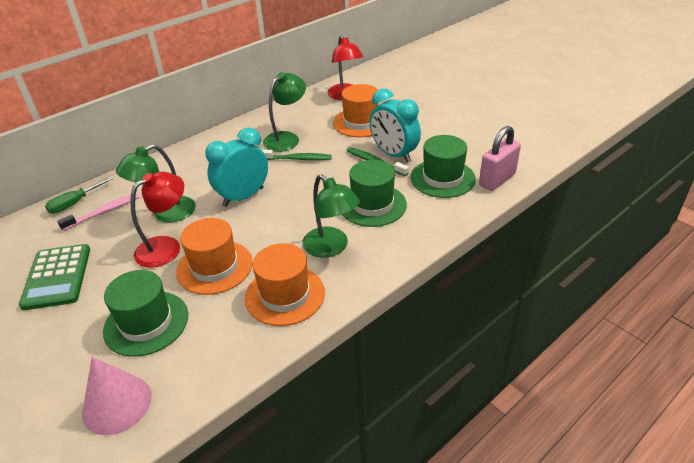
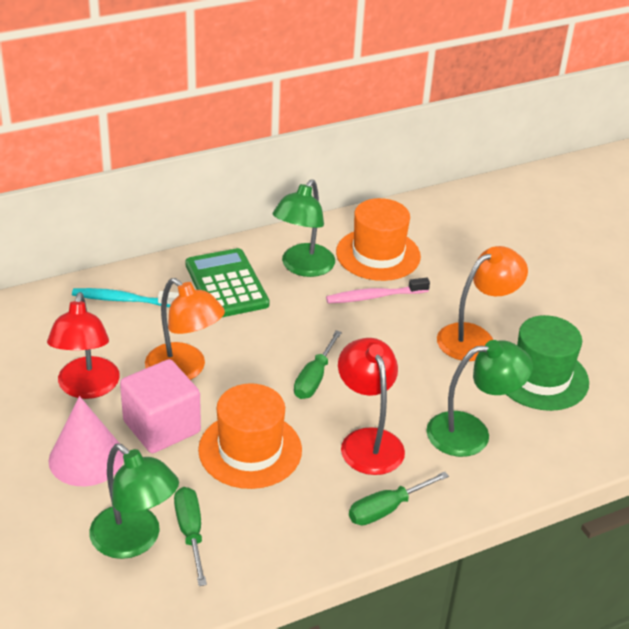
green hat: 3 -> 1
green screwdriver: 1 -> 3
green toothbrush: 2 -> 0
orange hat: 3 -> 2
orange lamp: 0 -> 2
pink cube: 0 -> 1
pink padlock: 1 -> 0
turquoise clock: 2 -> 0
turquoise toothbrush: 0 -> 1

